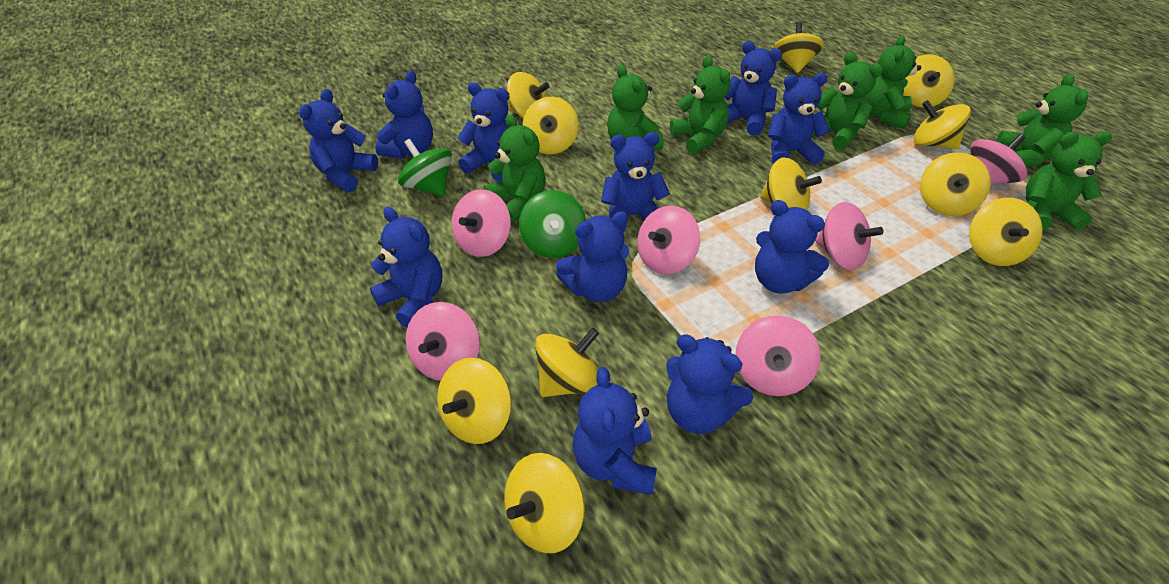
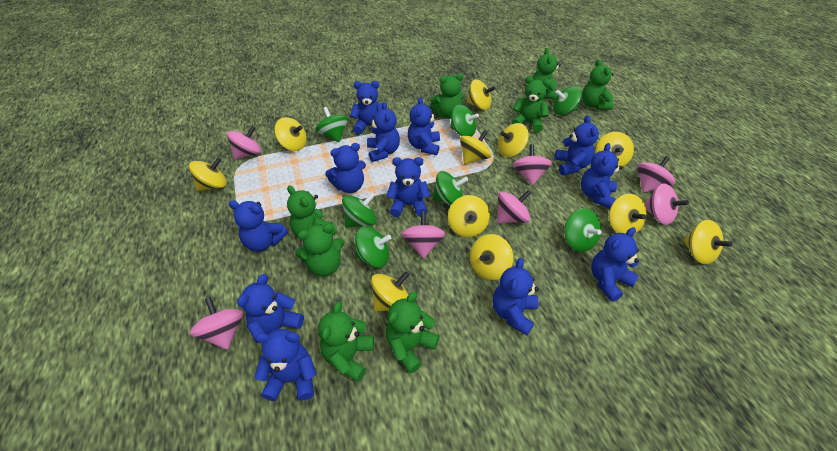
blue teddy bear: 11 -> 12
green spinning top: 2 -> 7
green teddy bear: 7 -> 8
pink spinning top: 6 -> 7

